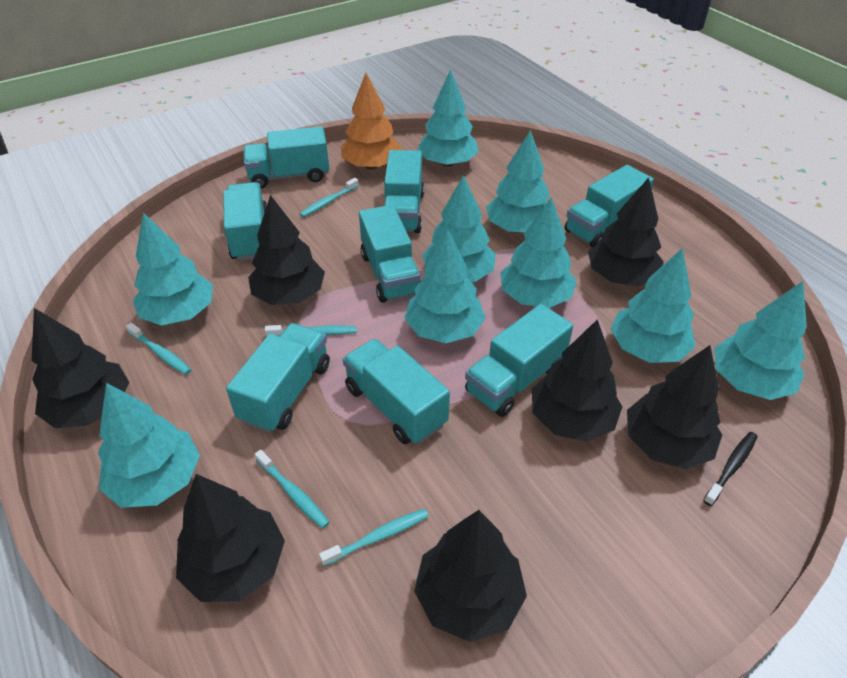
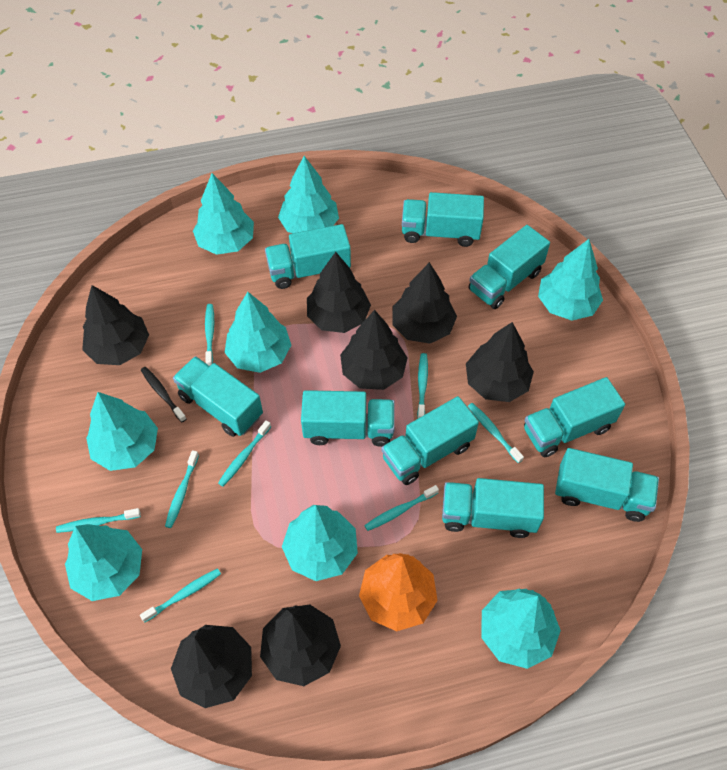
turquoise toothbrush: 5 -> 8
turquoise tree: 9 -> 8
turquoise truck: 8 -> 9

